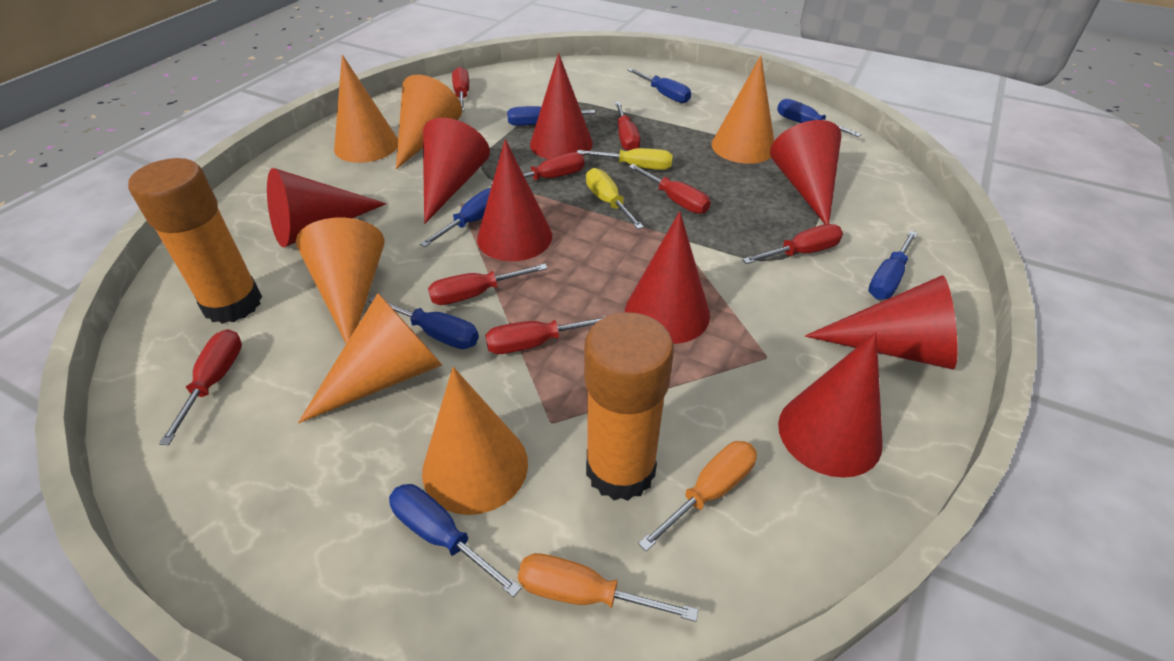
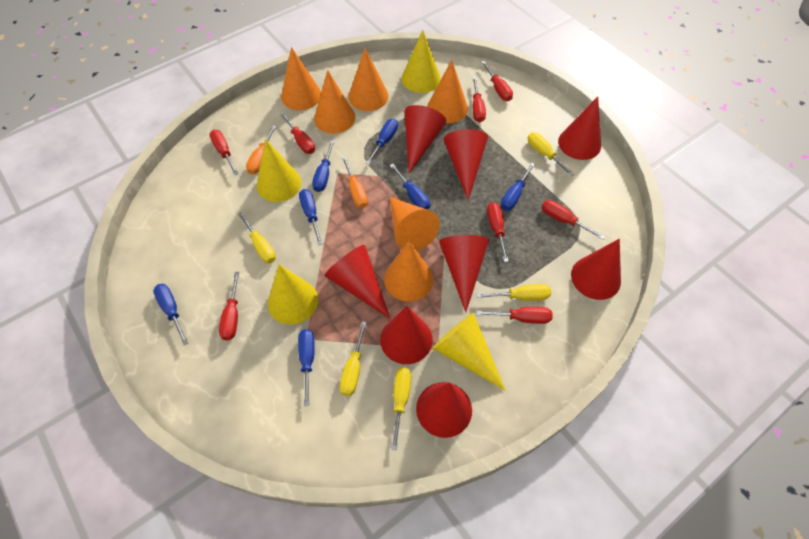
orange glue stick: 2 -> 0
yellow cone: 0 -> 4
yellow screwdriver: 2 -> 5

